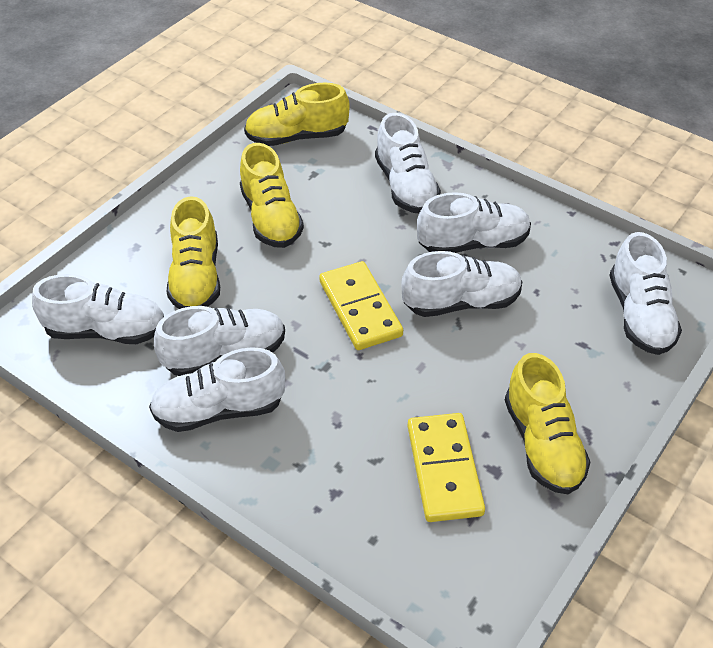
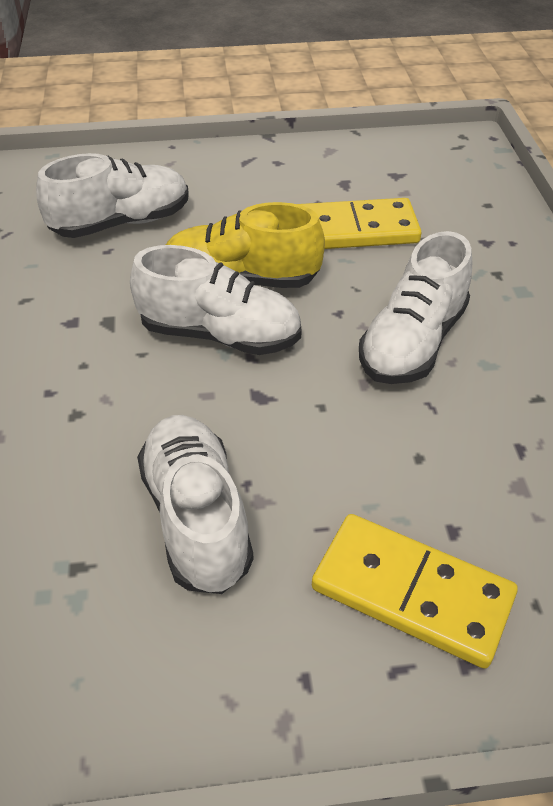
white shoe: 7 -> 4
yellow shoe: 4 -> 1

